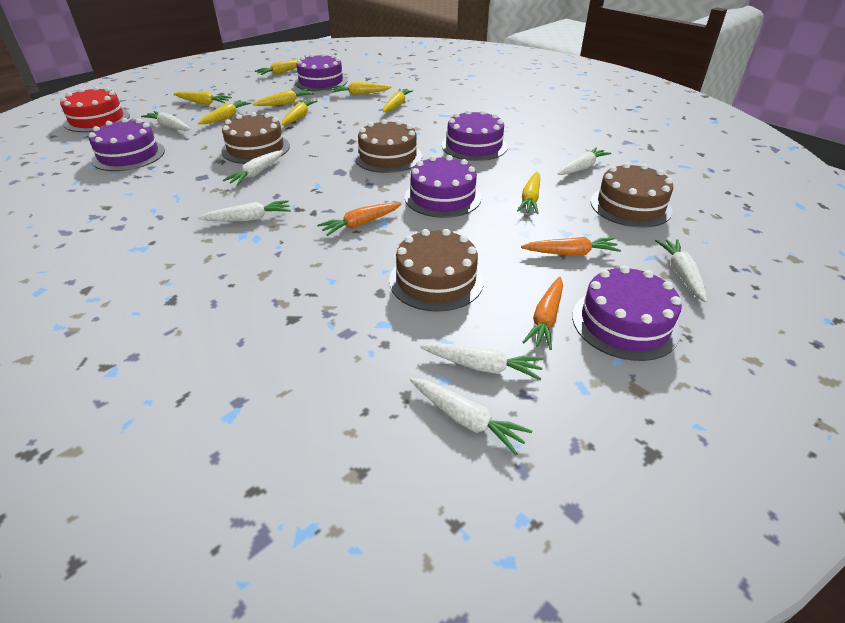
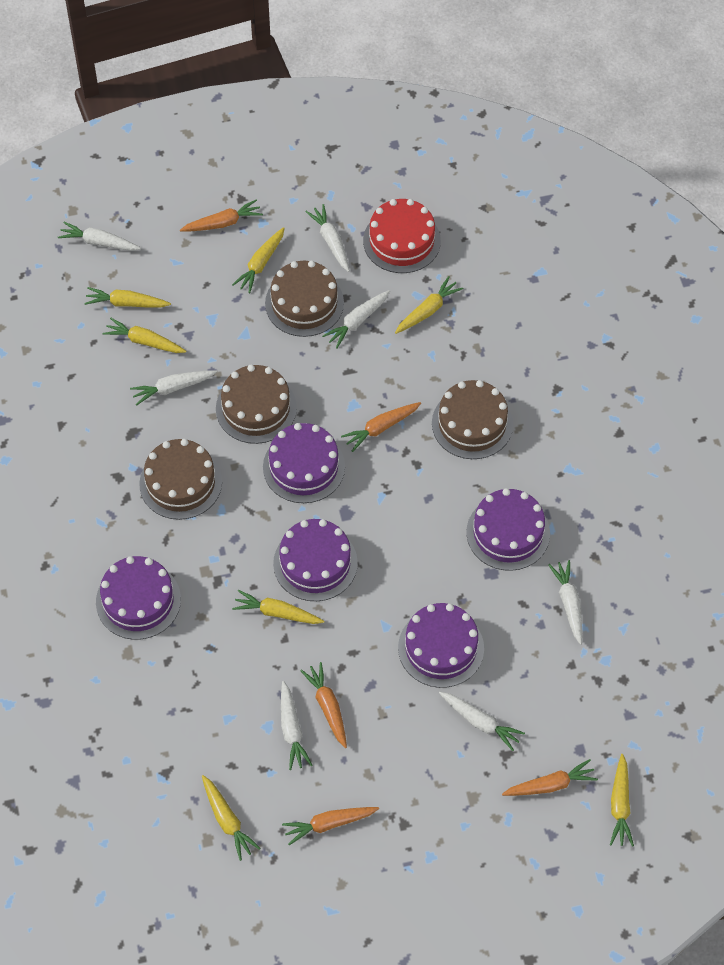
orange carrot: 3 -> 5
yellow carrot: 8 -> 7

